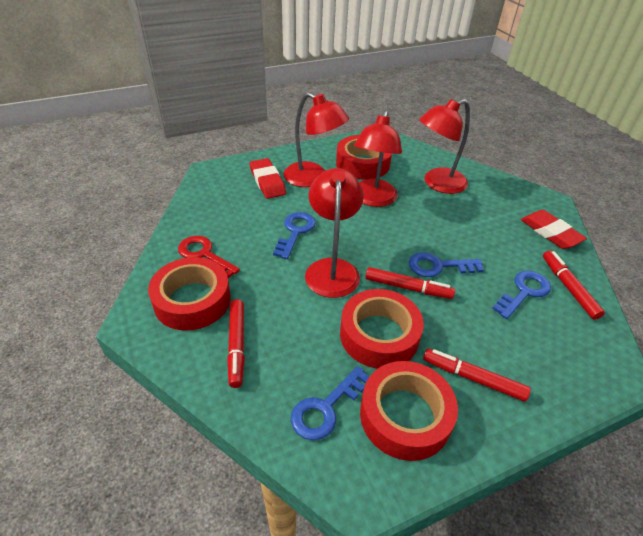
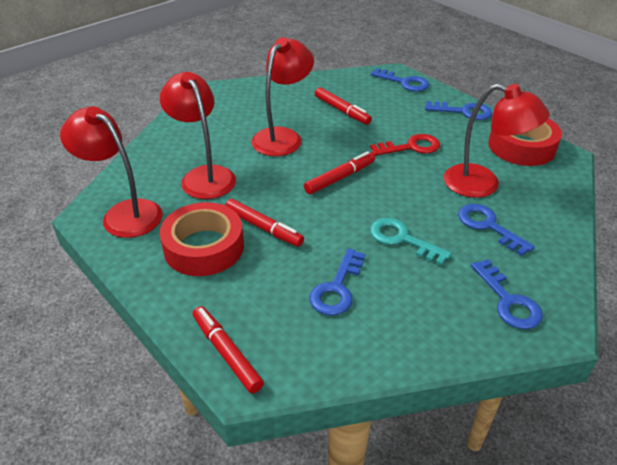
blue key: 4 -> 5
red eraser: 2 -> 0
red tape: 4 -> 2
turquoise key: 0 -> 1

